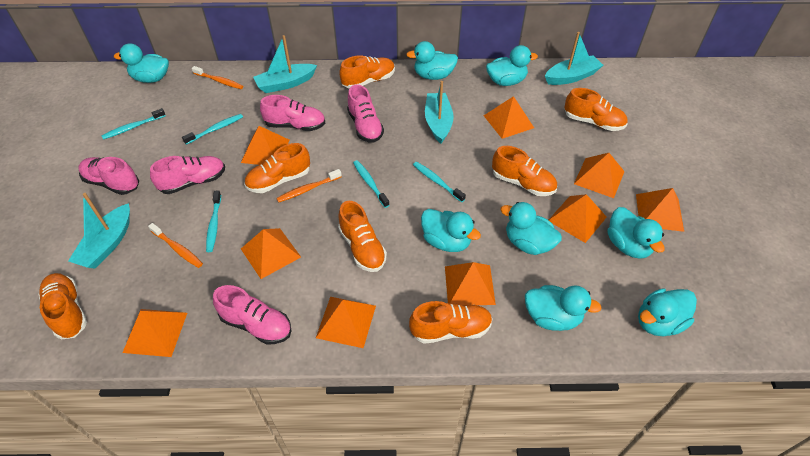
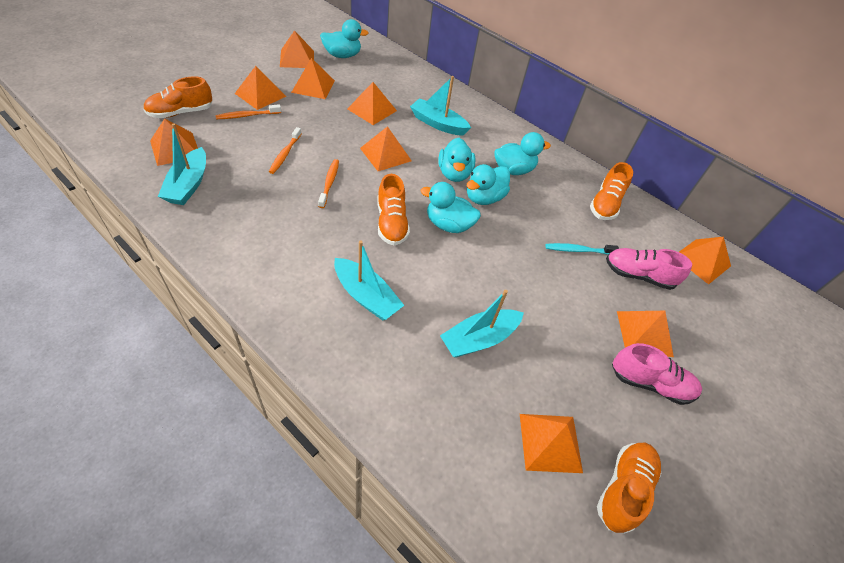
orange shoe: 7 -> 4
pink shoe: 5 -> 2
turquoise duck: 8 -> 5
turquoise toothbrush: 5 -> 1

